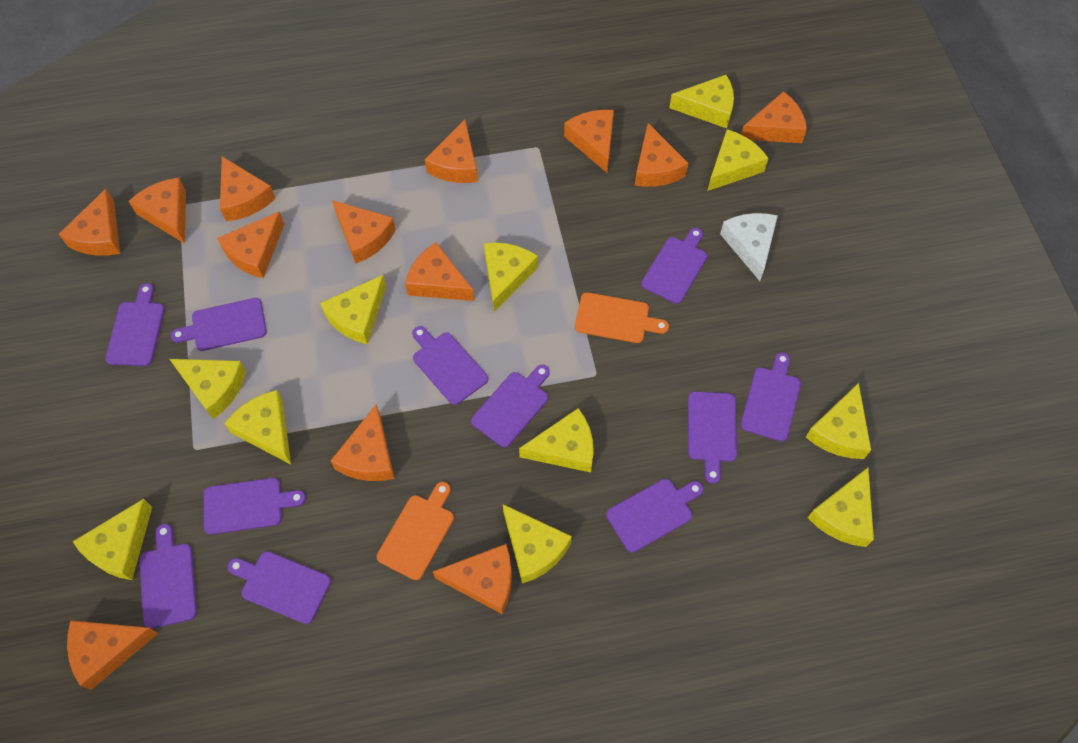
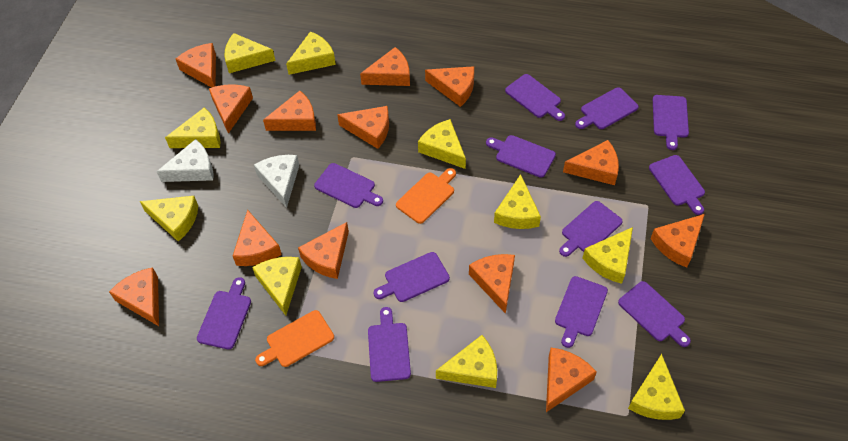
purple cutting board: 11 -> 12
white cheese: 1 -> 2
yellow cheese: 11 -> 10

